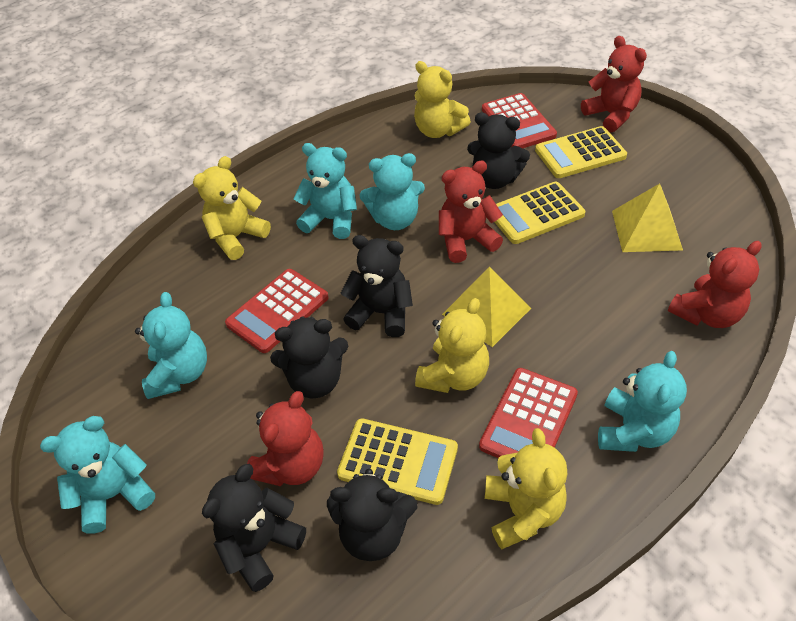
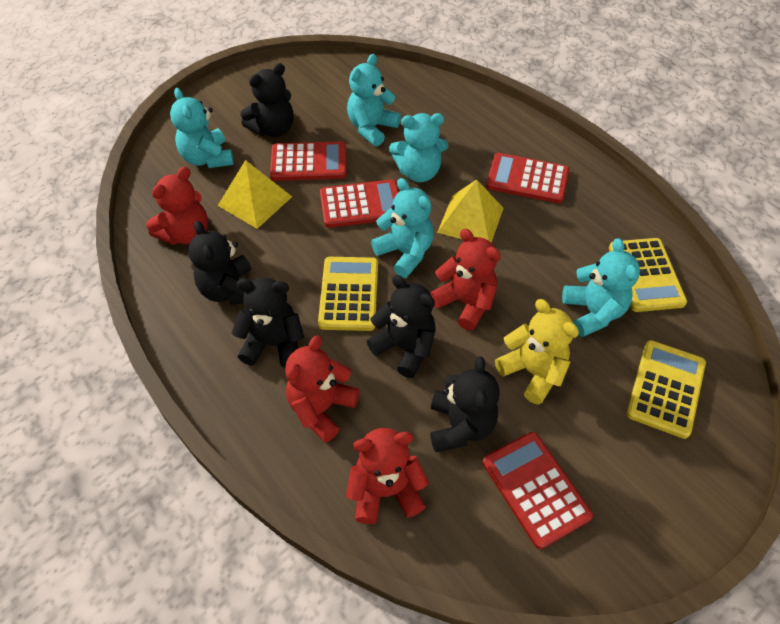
red calculator: 3 -> 4
yellow teddy bear: 4 -> 1

